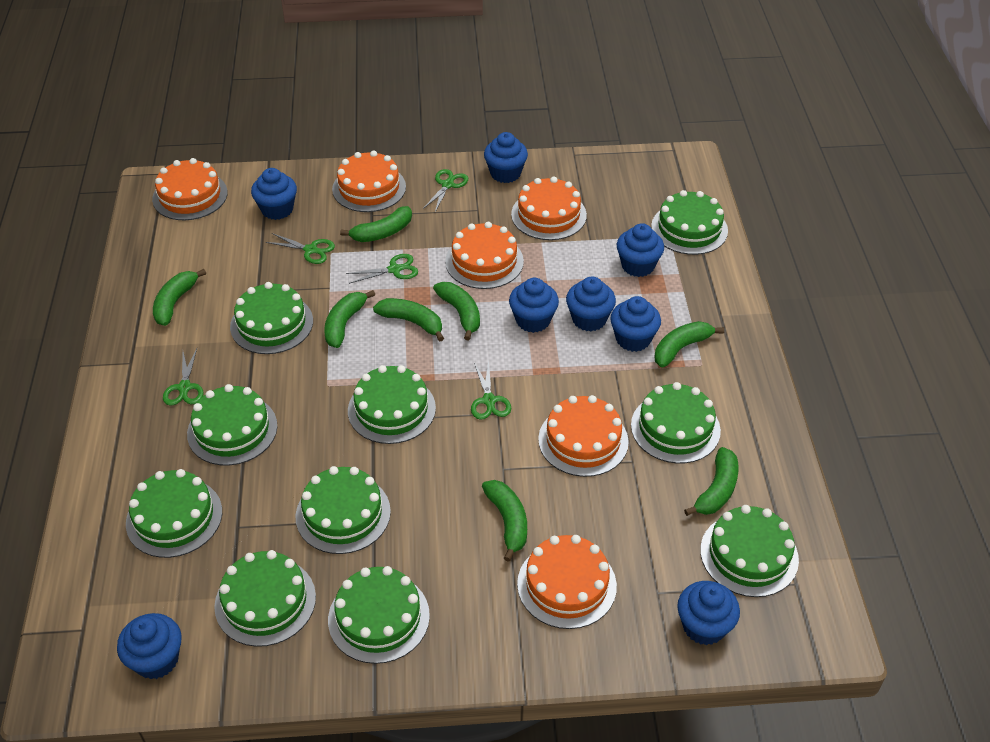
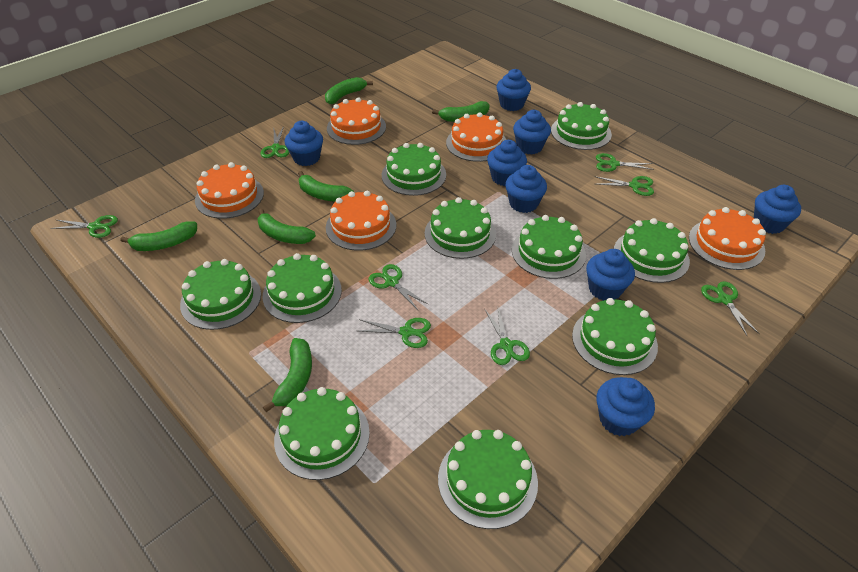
green banana: 8 -> 6
green scissors: 5 -> 8
orange cake: 6 -> 5

